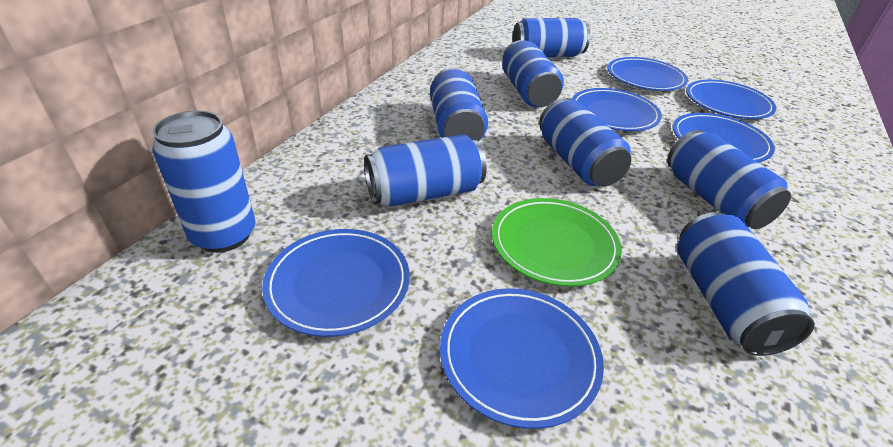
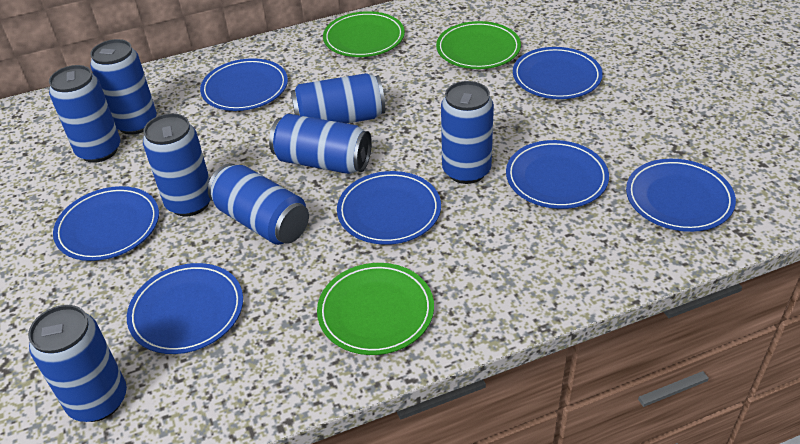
blue plate: 6 -> 7
green plate: 1 -> 3

